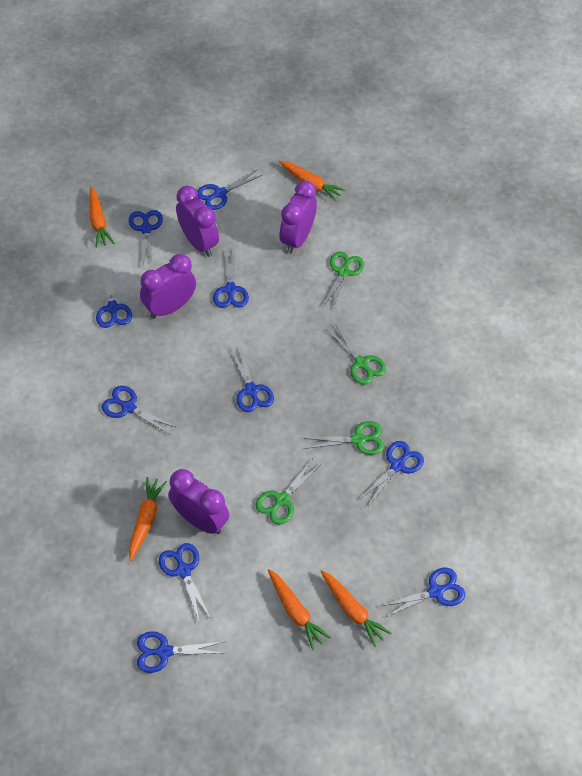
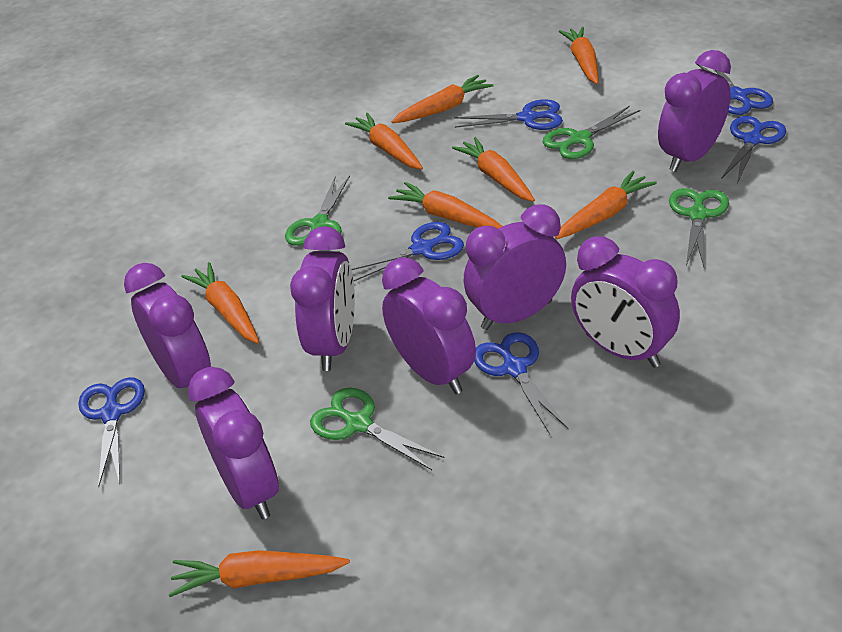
blue scissors: 10 -> 6
orange carrot: 5 -> 8
purple clock: 4 -> 7

